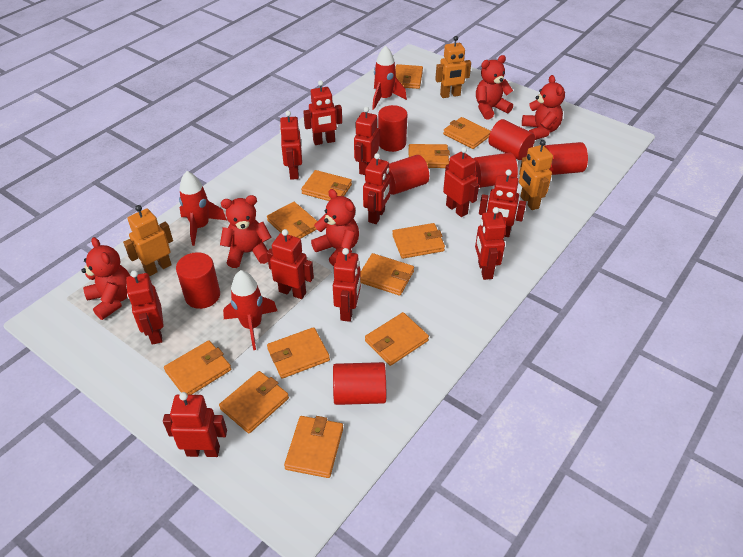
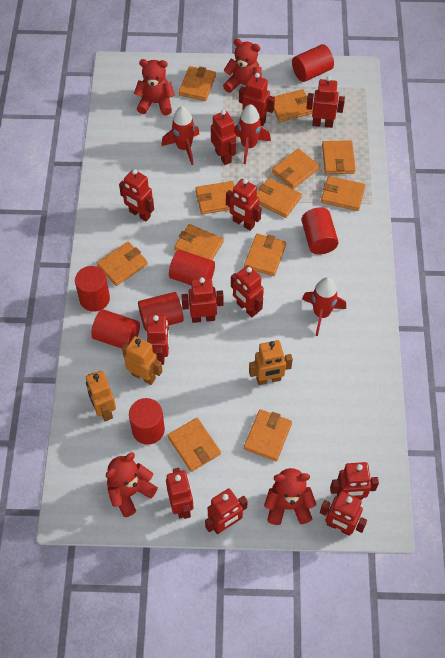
red robot: 11 -> 12
red teddy bear: 5 -> 4

